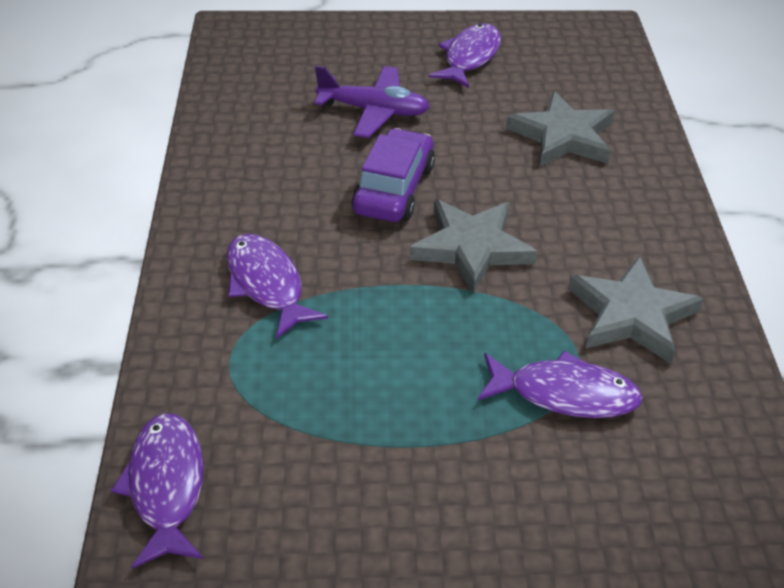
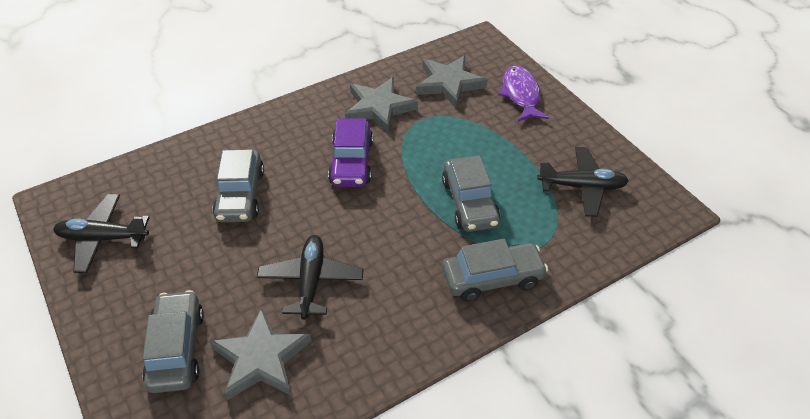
black plane: 0 -> 3
grey car: 0 -> 4
purple fish: 4 -> 1
purple plane: 1 -> 0

